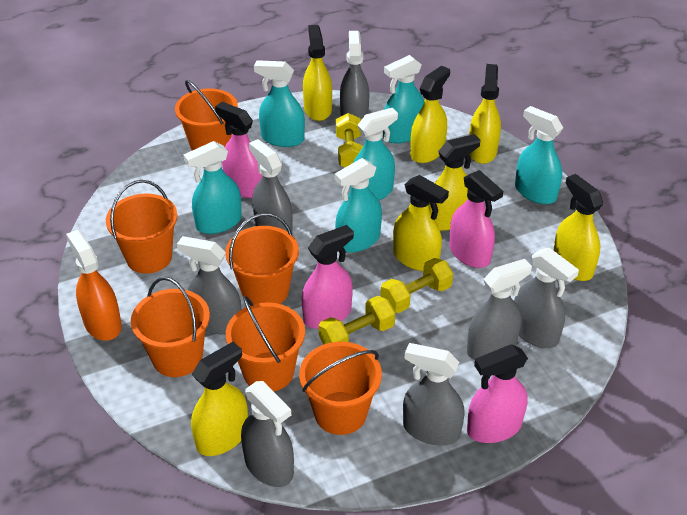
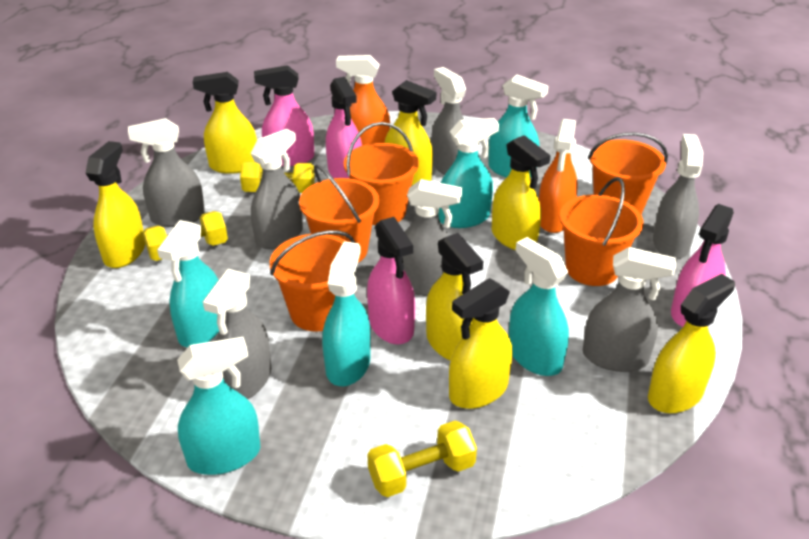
orange bucket: 6 -> 5
orange spray bottle: 1 -> 2

